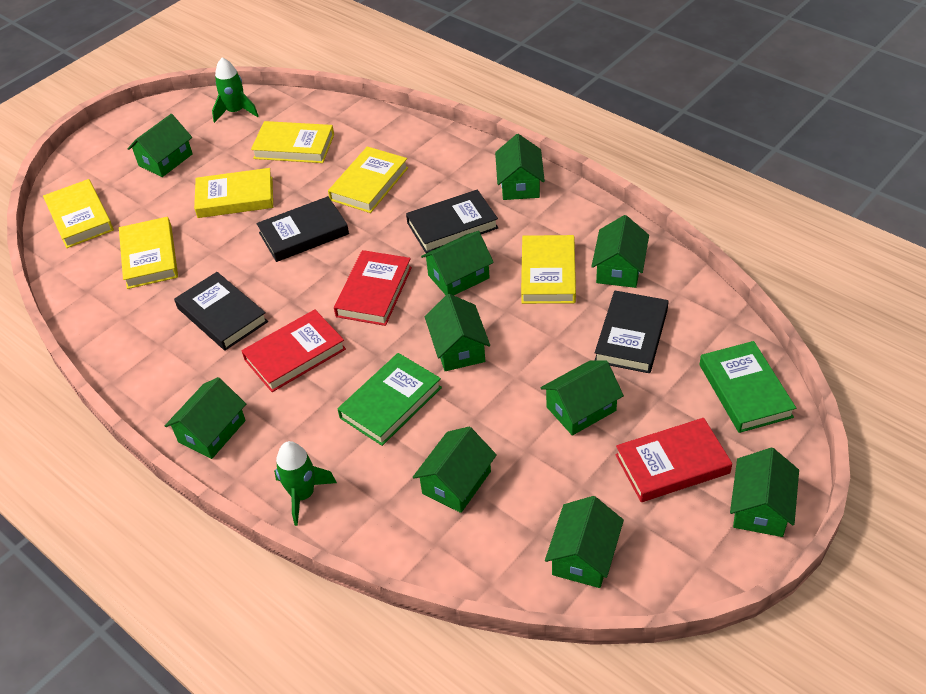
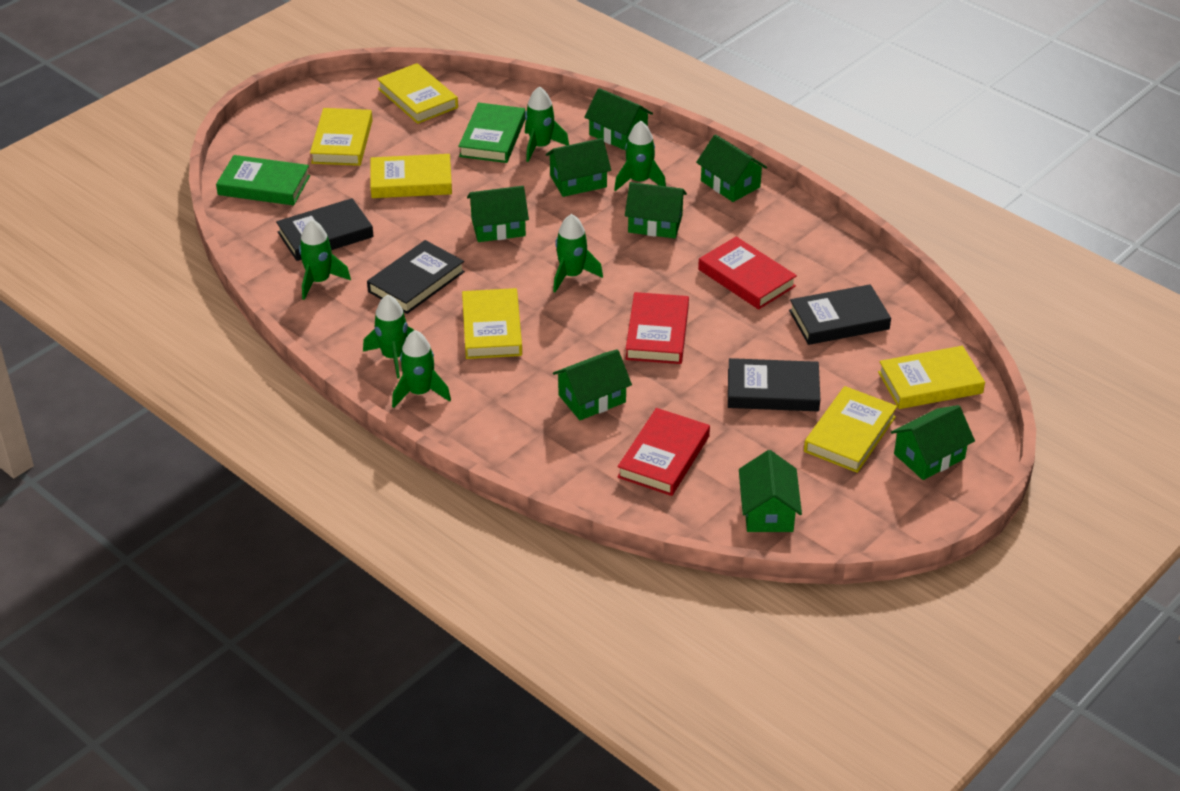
green house: 10 -> 8
green rocket: 2 -> 6

